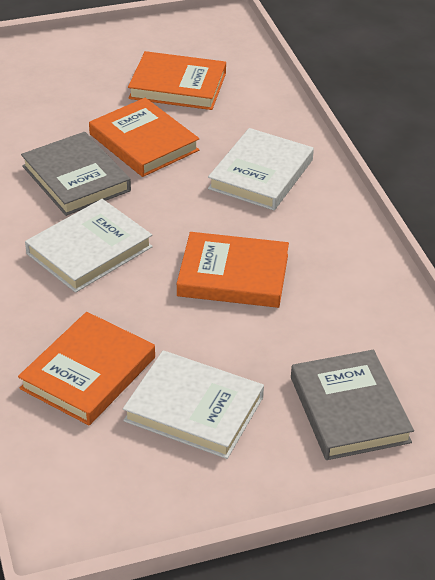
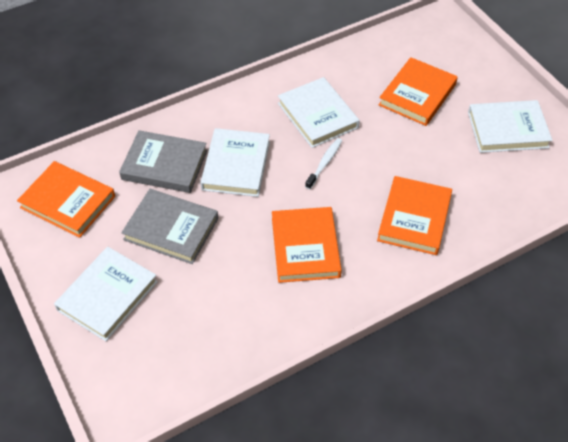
white book: 3 -> 4
white toothbrush: 0 -> 1

